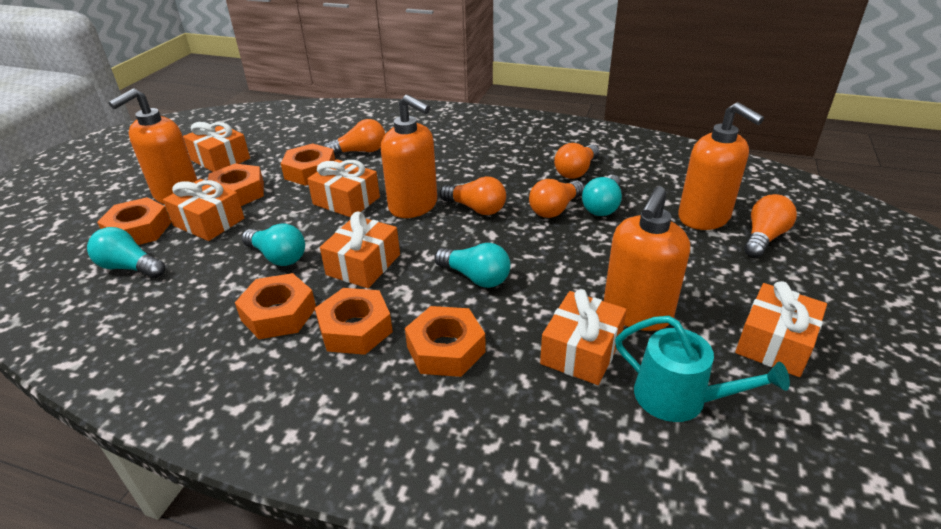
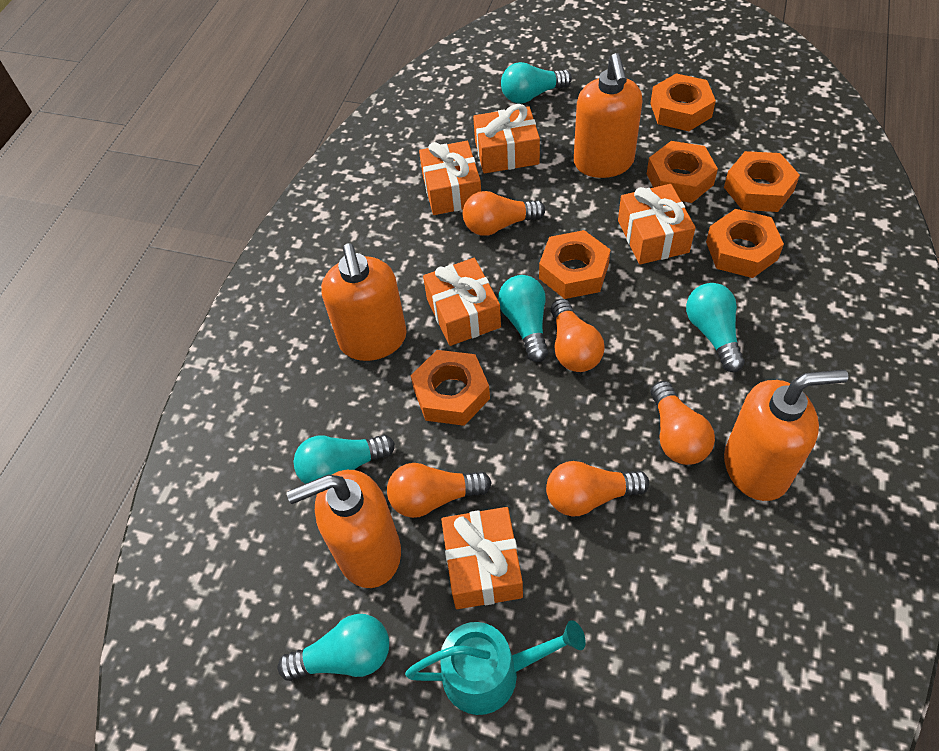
orange gift: 6 -> 5
turquoise light bulb: 4 -> 5

